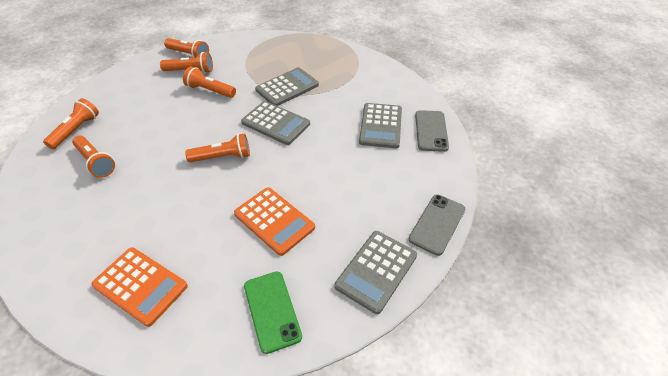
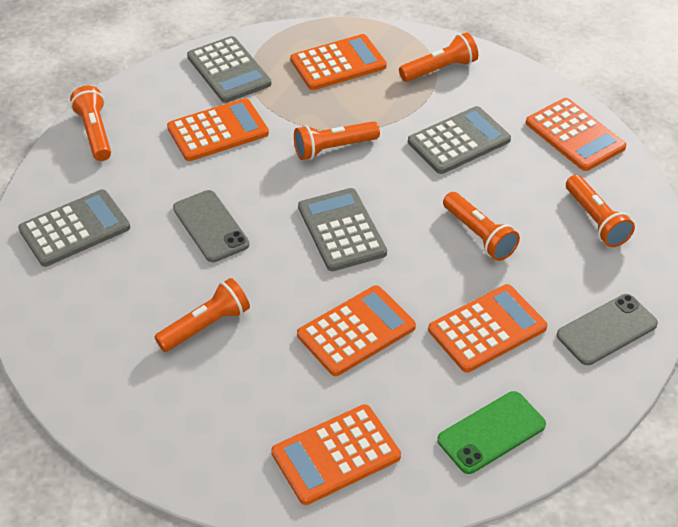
orange calculator: 2 -> 6

